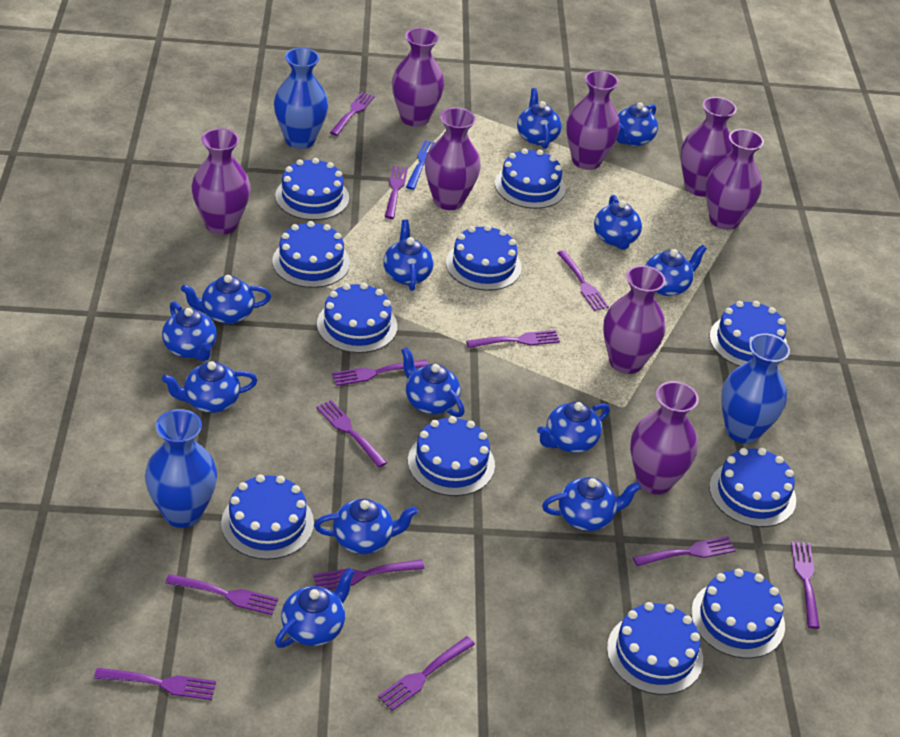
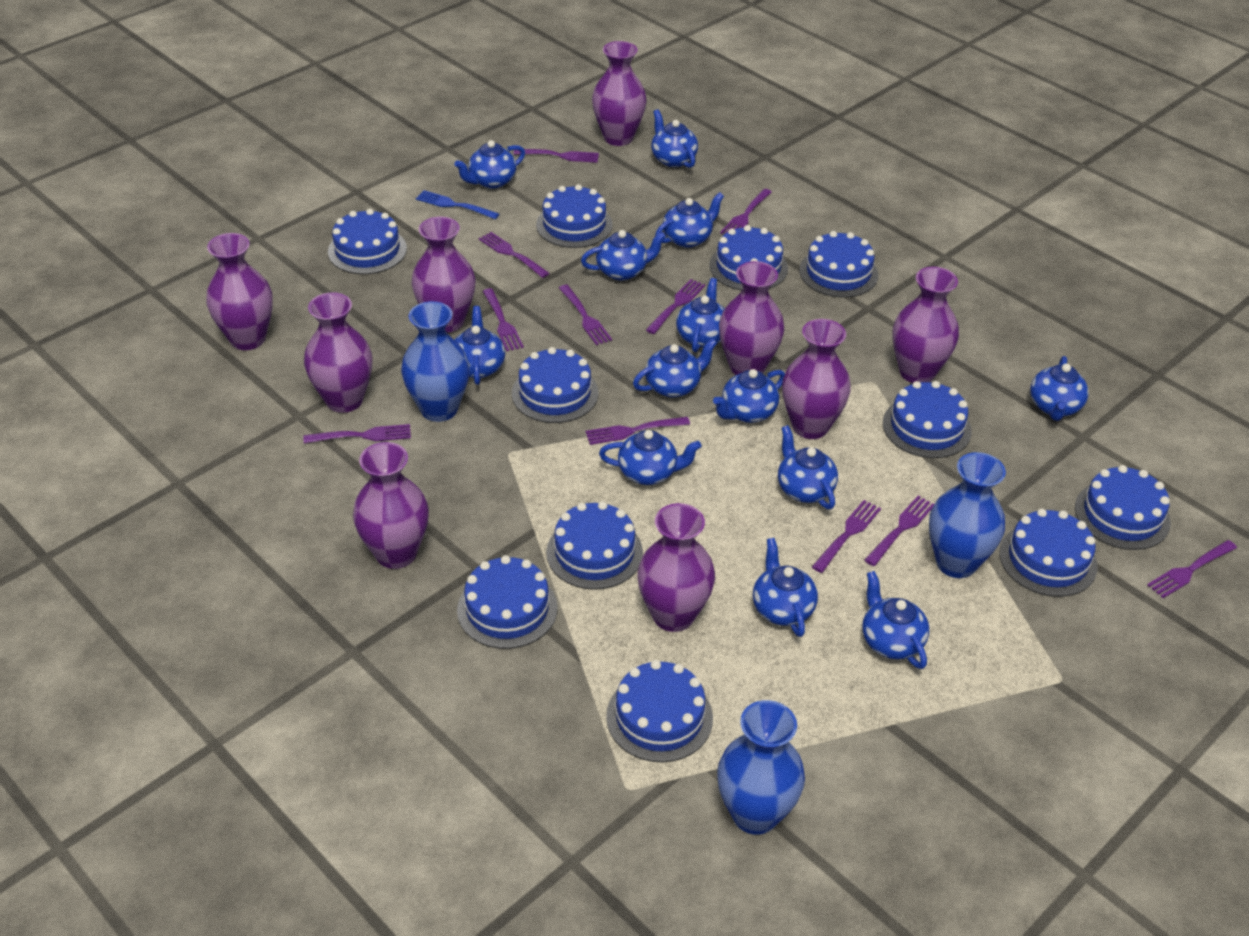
purple fork: 12 -> 11
purple vase: 8 -> 9

